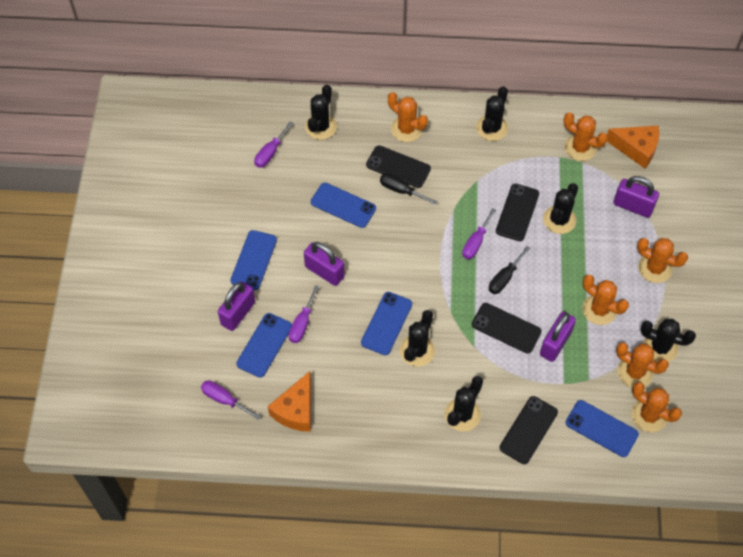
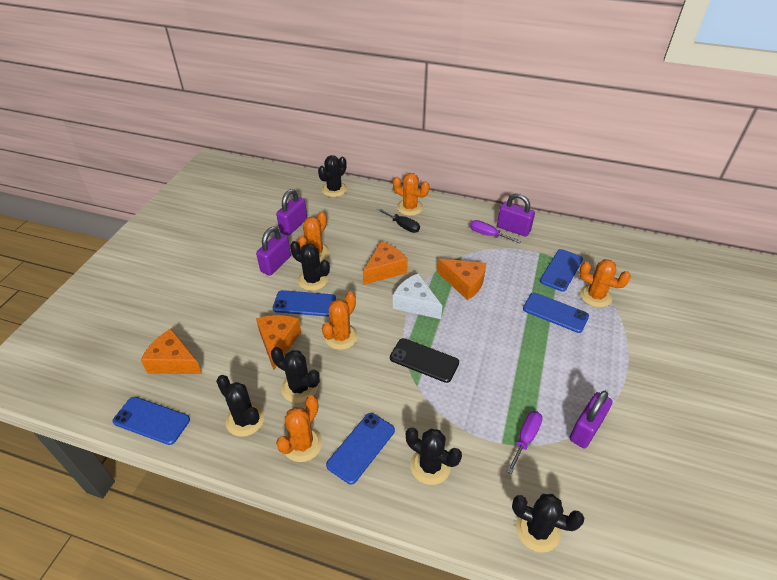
black phone: 4 -> 1
black screwdriver: 2 -> 1
orange cactus: 6 -> 5
orange cheese: 2 -> 4
purple screwdriver: 4 -> 2
white cheese: 0 -> 1

